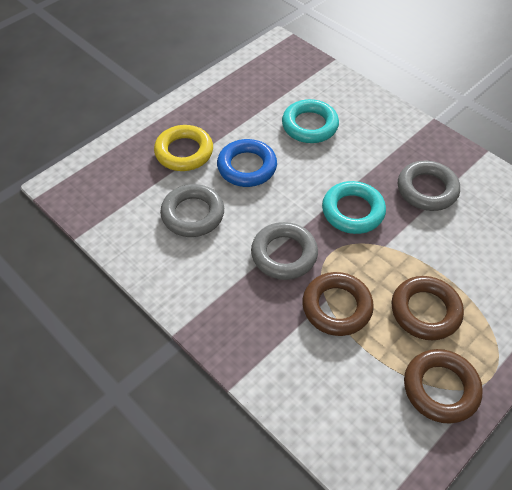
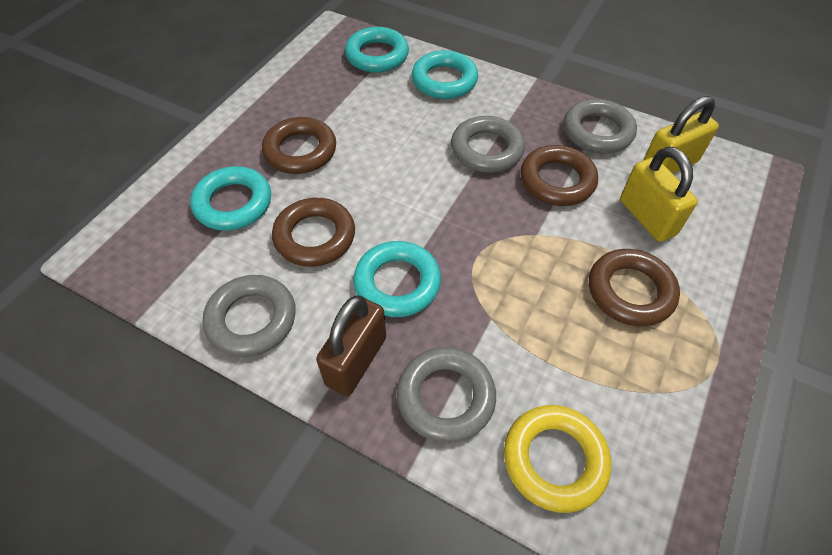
blue ring: 1 -> 0
brown padlock: 0 -> 1
brown ring: 3 -> 4
grey ring: 3 -> 4
turquoise ring: 2 -> 4
yellow padlock: 0 -> 2

